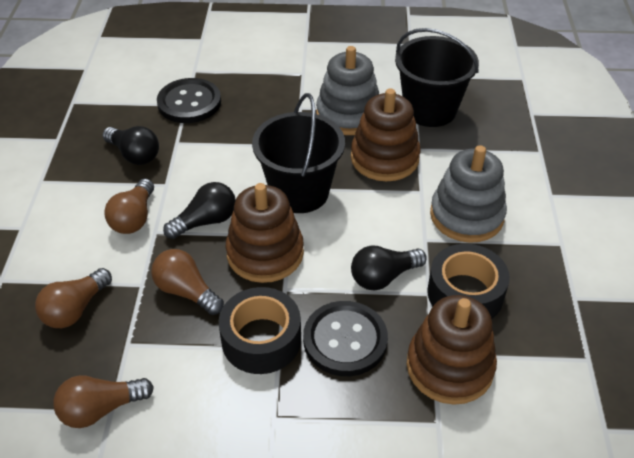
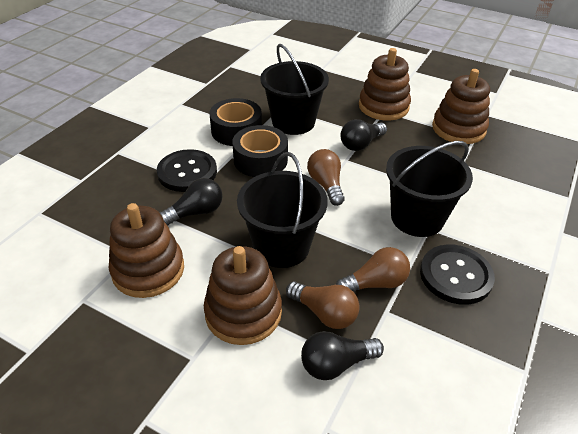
black bucket: 2 -> 3
brown light bulb: 4 -> 3
brown stacking toy: 3 -> 4
grey stacking toy: 2 -> 0

